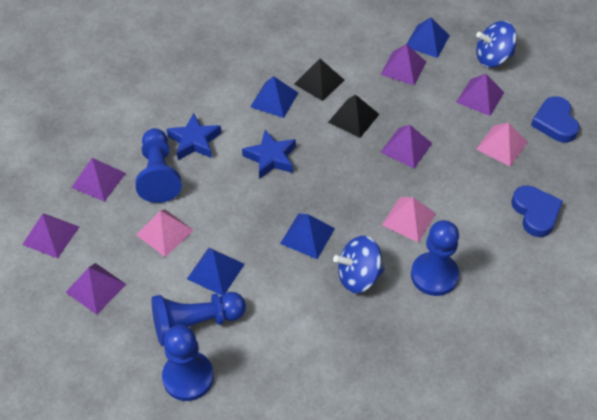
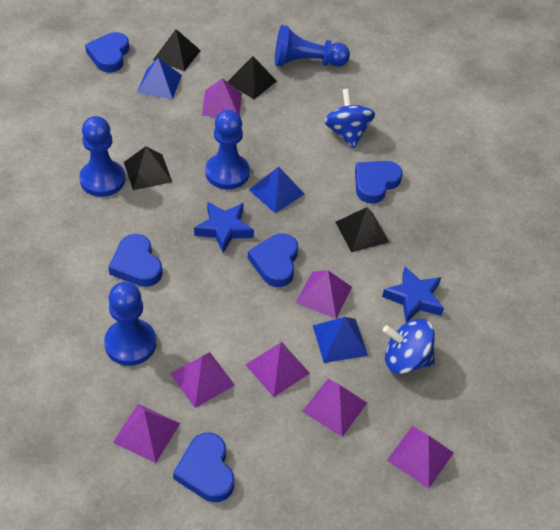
black pyramid: 2 -> 4
blue heart: 2 -> 5
blue pyramid: 4 -> 3
pink pyramid: 3 -> 0
purple pyramid: 6 -> 7

